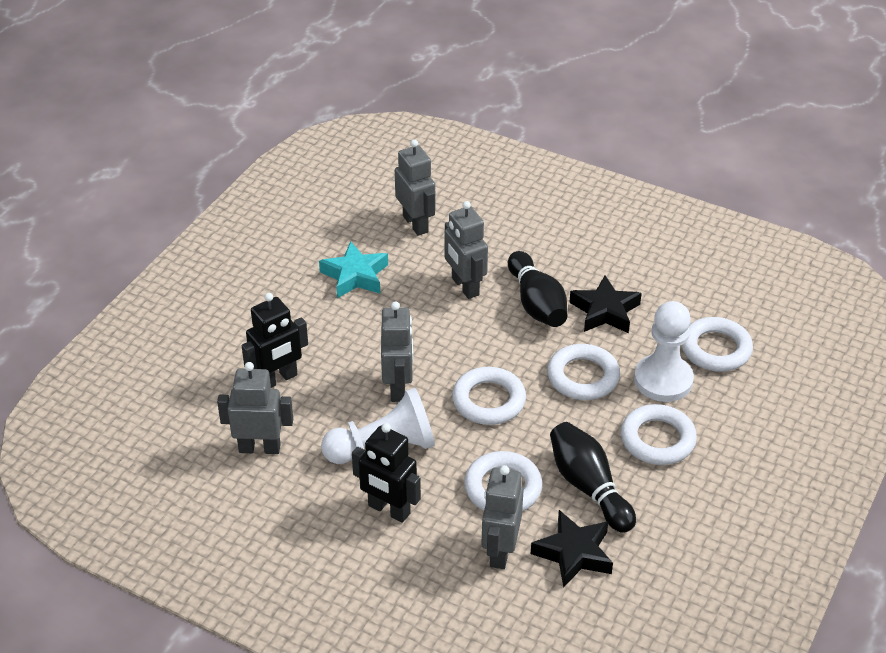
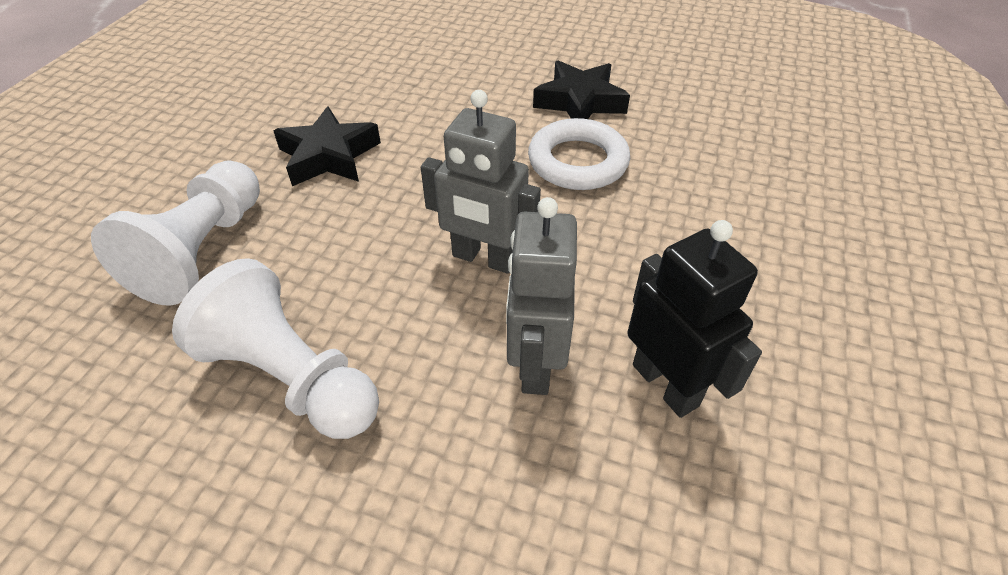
black bowling pin: 2 -> 0
black robot: 2 -> 1
grey robot: 5 -> 2
turquoise star: 1 -> 0
white ring: 5 -> 1

